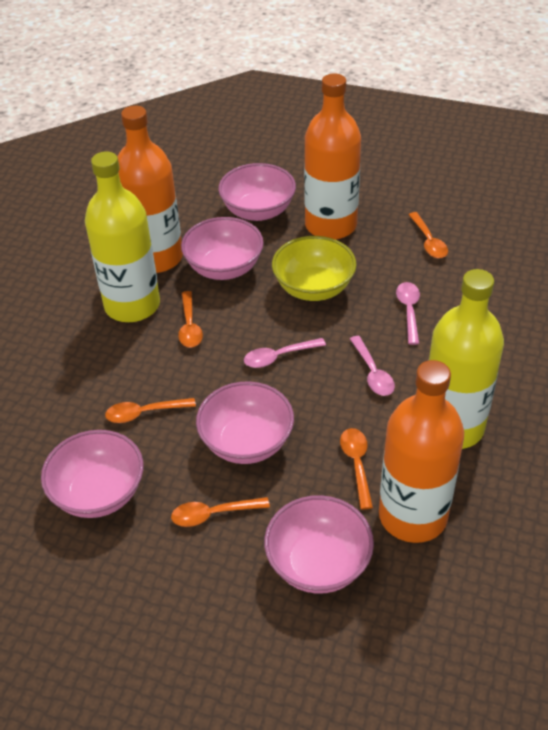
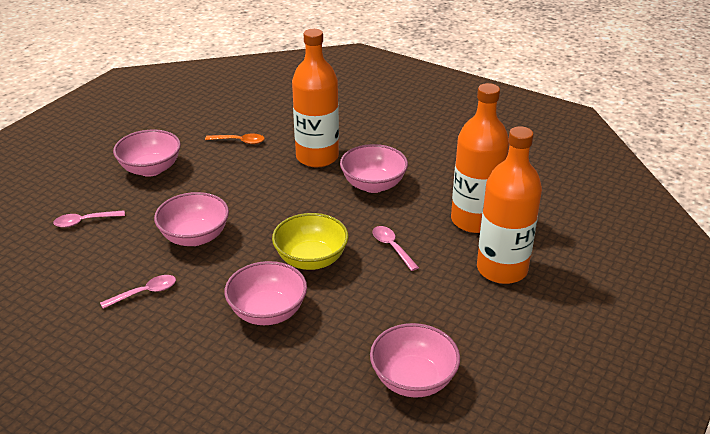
orange spoon: 5 -> 1
yellow bottle: 2 -> 0

